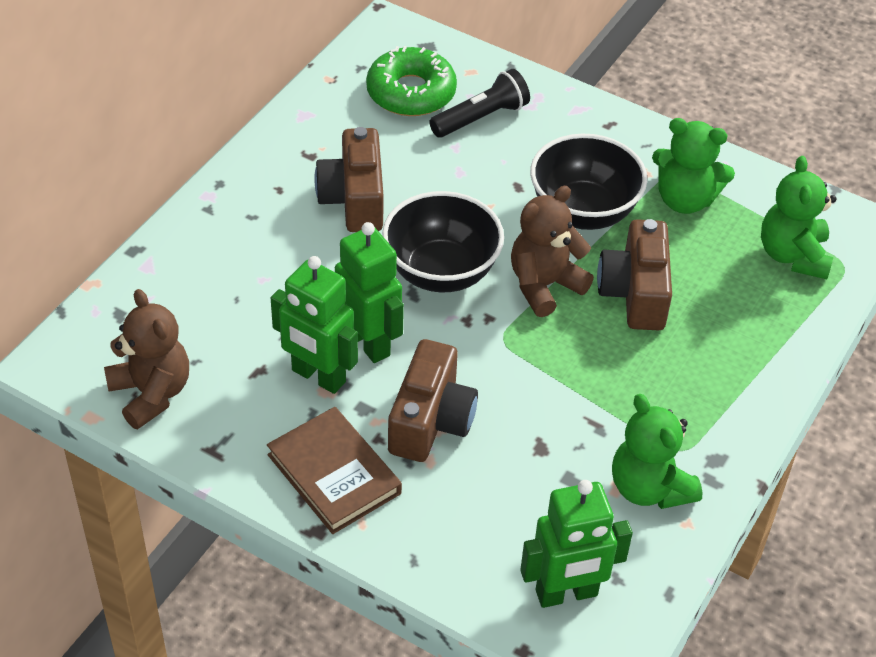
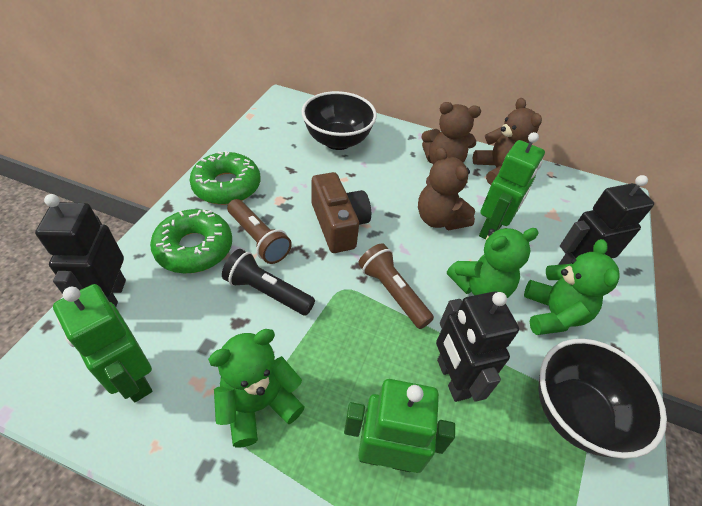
black robot: 0 -> 3
brown book: 1 -> 0
brown camera: 3 -> 1
brown flashlight: 0 -> 2
brown teddy bear: 2 -> 3
green donut: 1 -> 2

